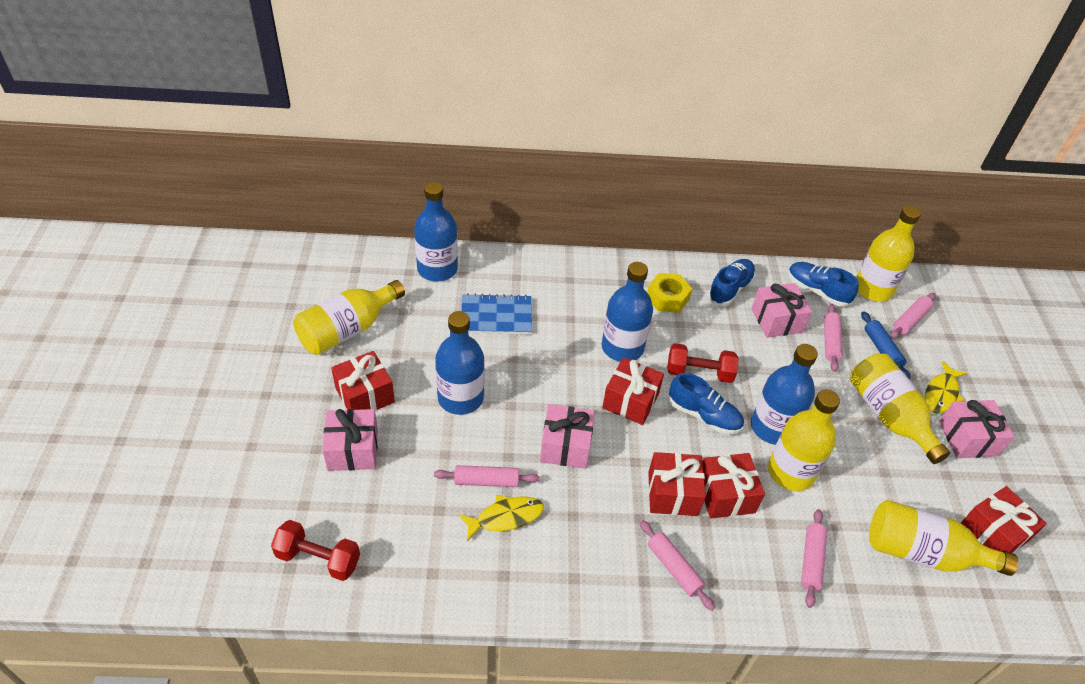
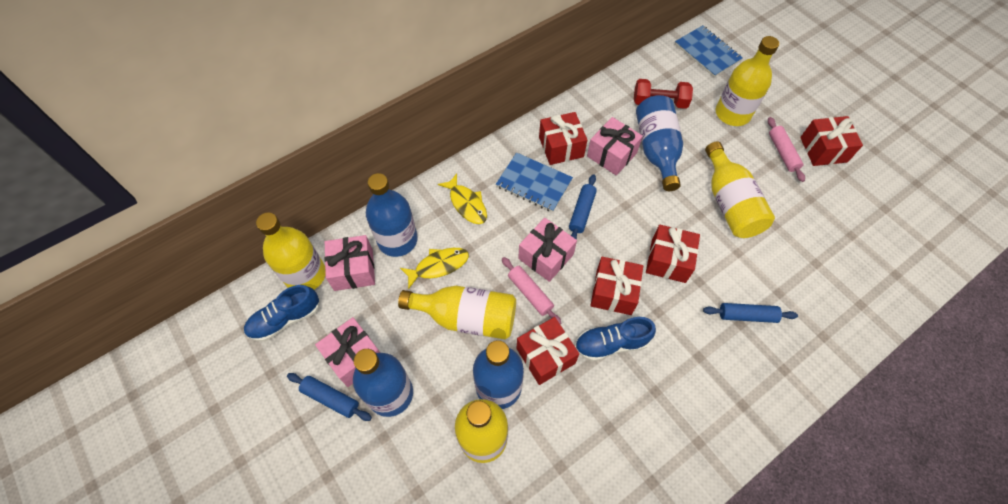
blue notebook: 1 -> 2
blue rolling pin: 1 -> 3
blue shoe: 3 -> 2
pink rolling pin: 5 -> 2
red dumbbell: 2 -> 1
yellow nut: 1 -> 0

